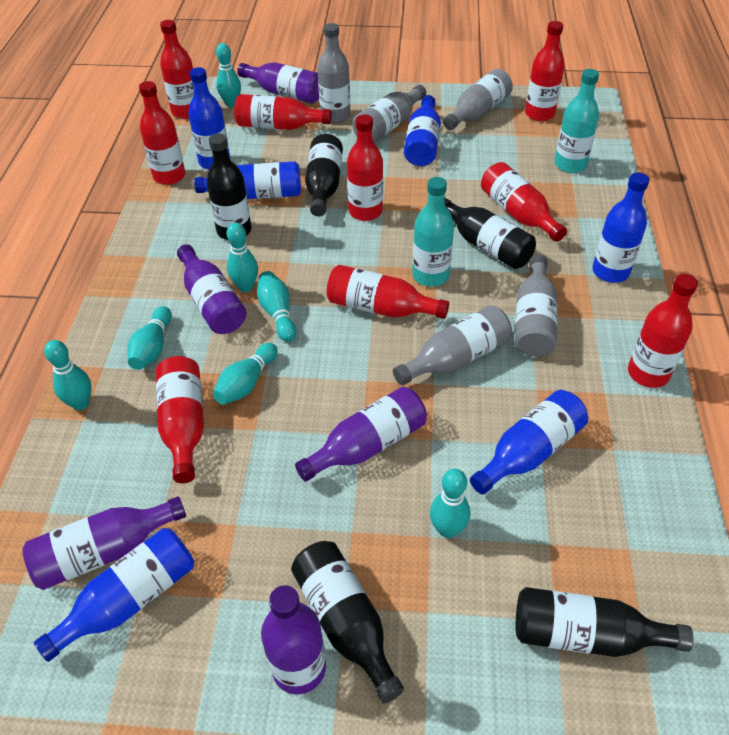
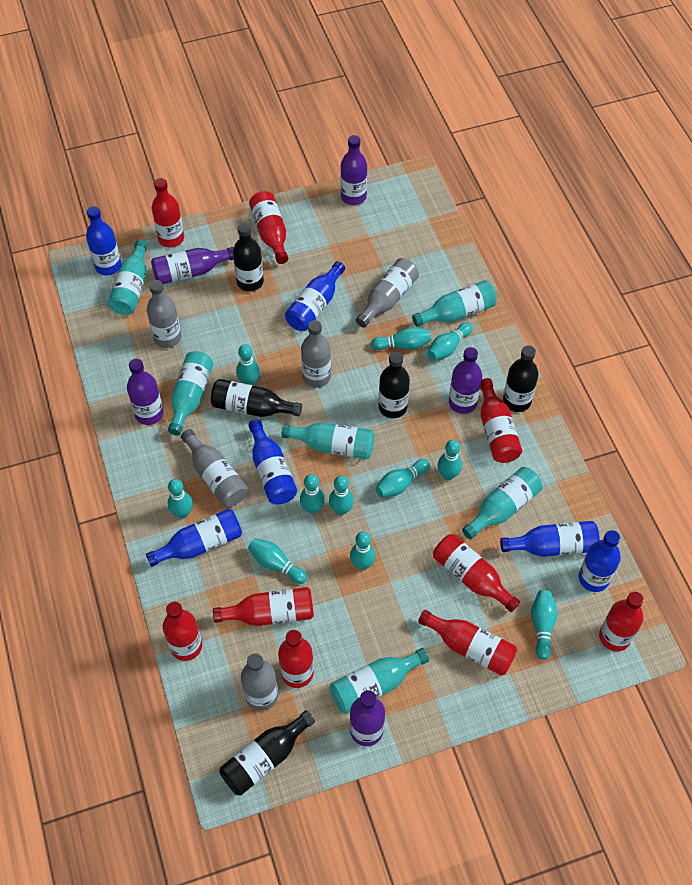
turquoise bottle: 2 -> 6
turquoise bowling pin: 7 -> 11

